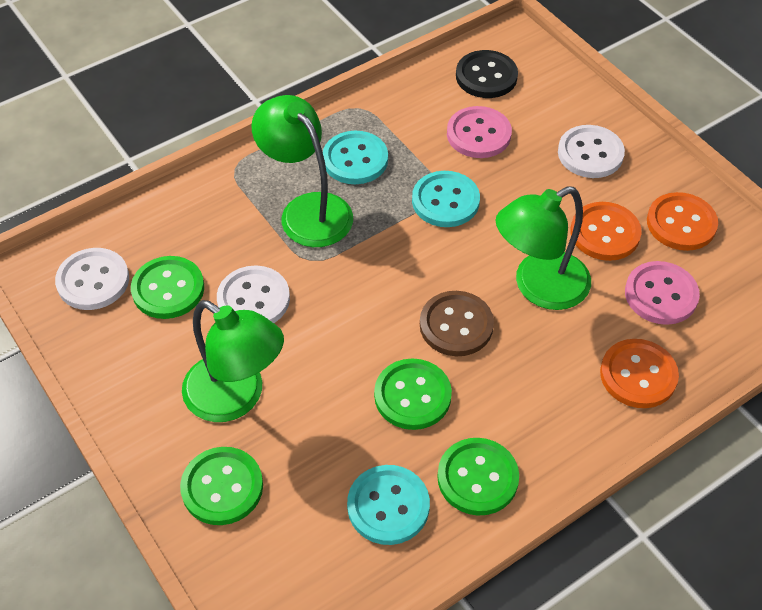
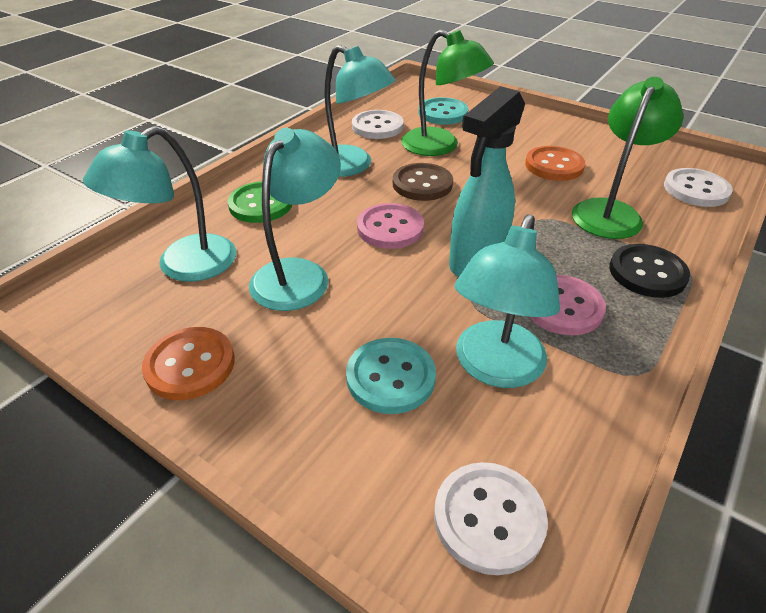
green button: 4 -> 1
green lamp: 3 -> 2
orange button: 3 -> 2
turquoise button: 3 -> 2
turquoise lamp: 0 -> 4
turquoise spray bottle: 0 -> 1

